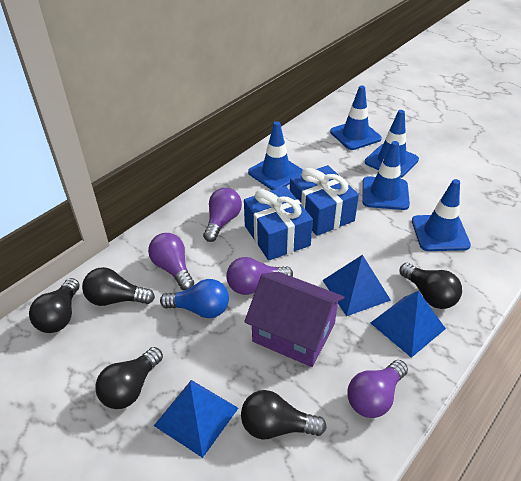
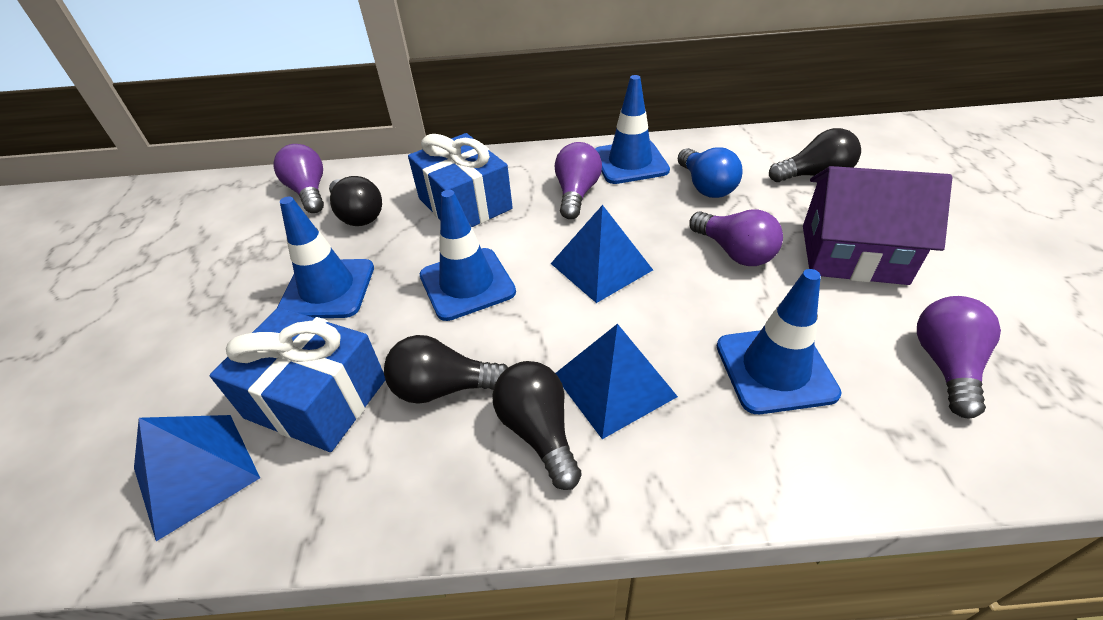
black light bulb: 5 -> 4
blue traffic cone: 5 -> 4

